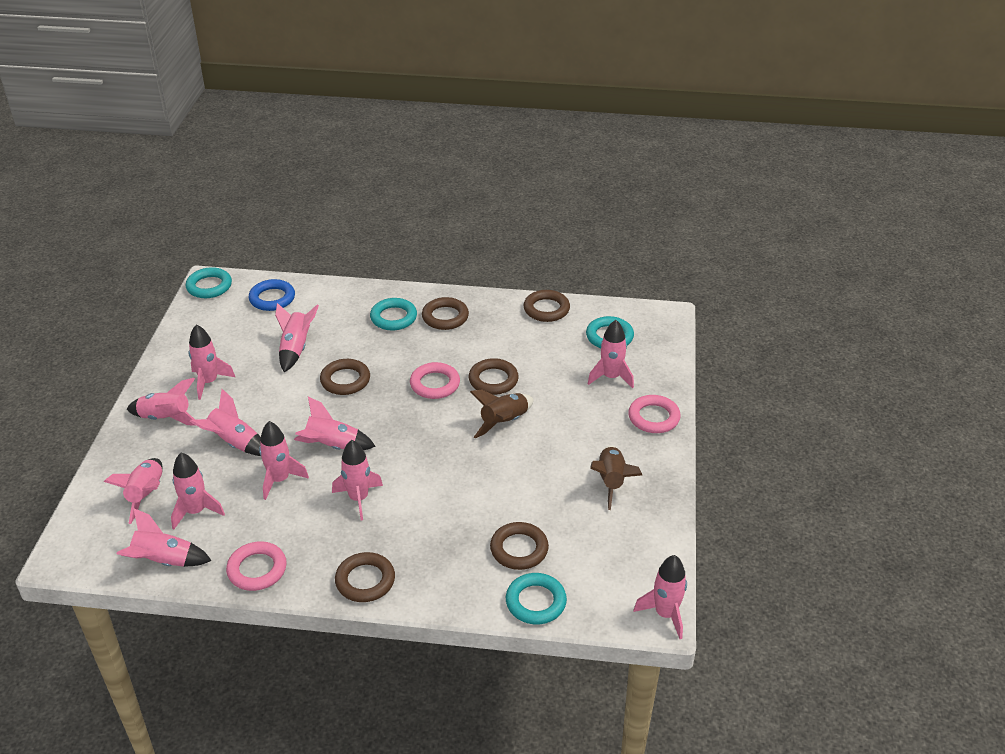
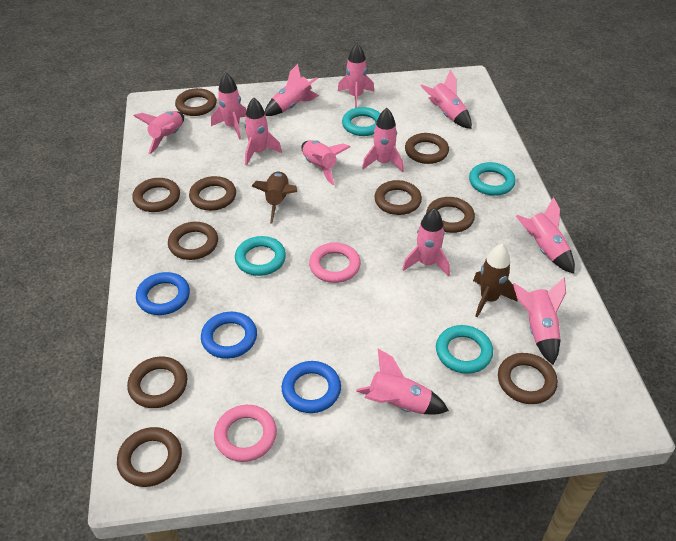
blue ring: 1 -> 3
brown ring: 6 -> 10
pink ring: 3 -> 2

